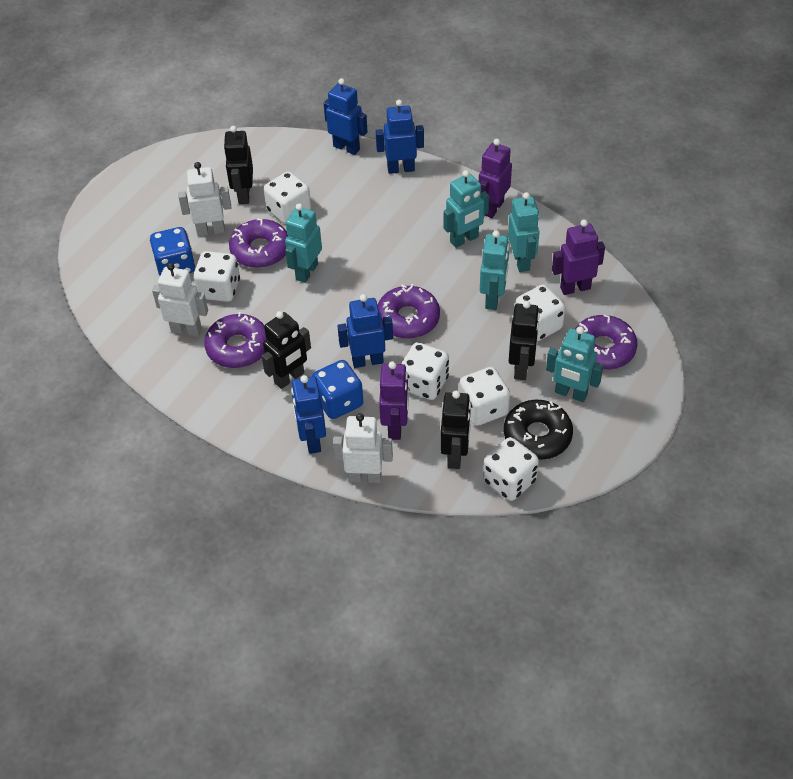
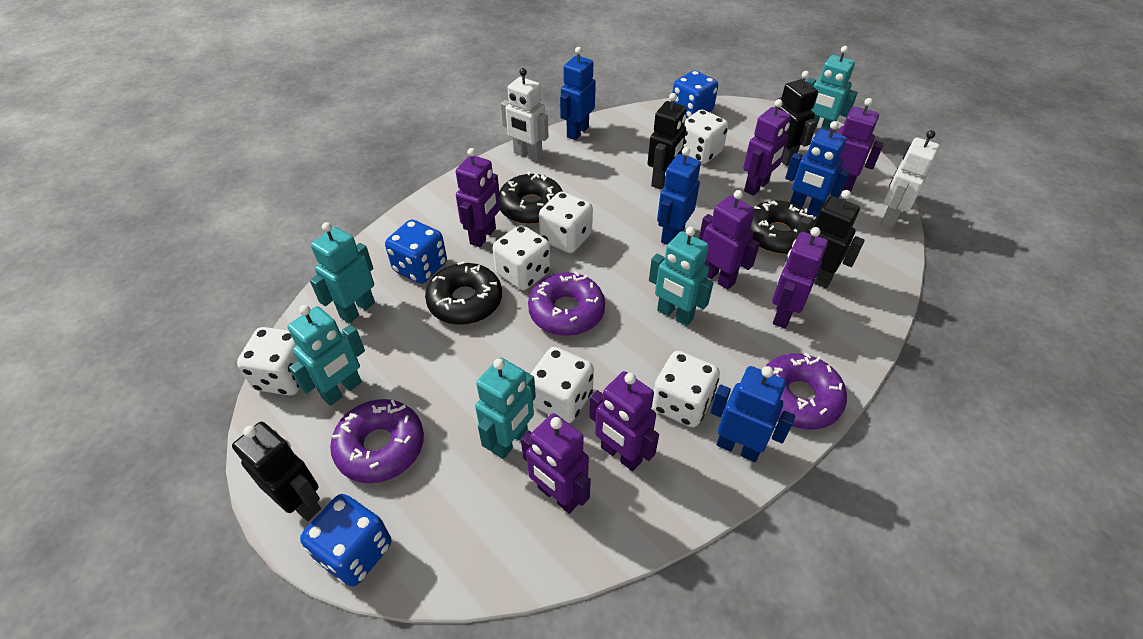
black donut: 1 -> 3
blue dice: 2 -> 3
purple donut: 4 -> 3
purple robot: 3 -> 7
white robot: 3 -> 2

